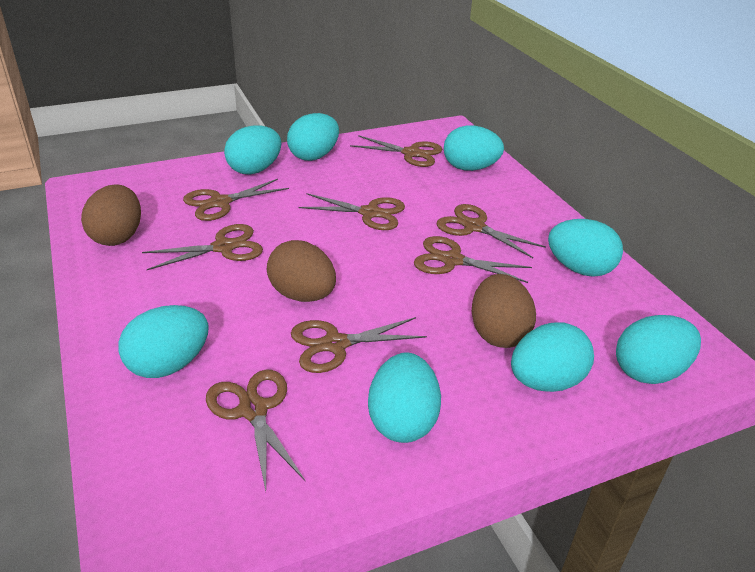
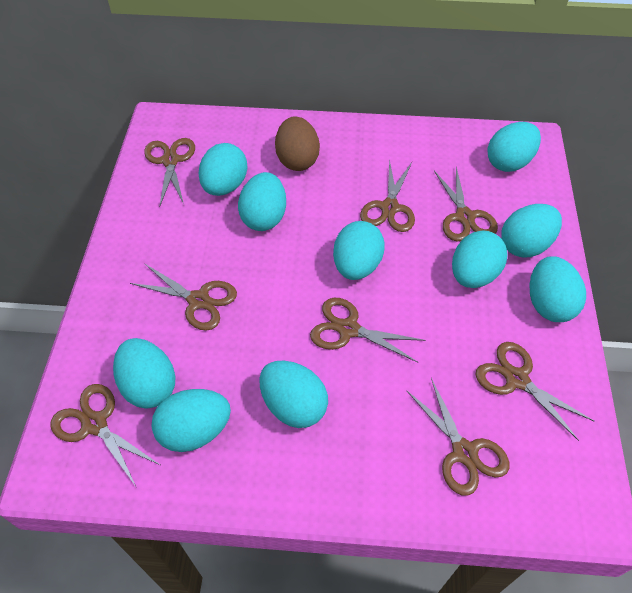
brown egg: 3 -> 1
turquoise egg: 8 -> 10

